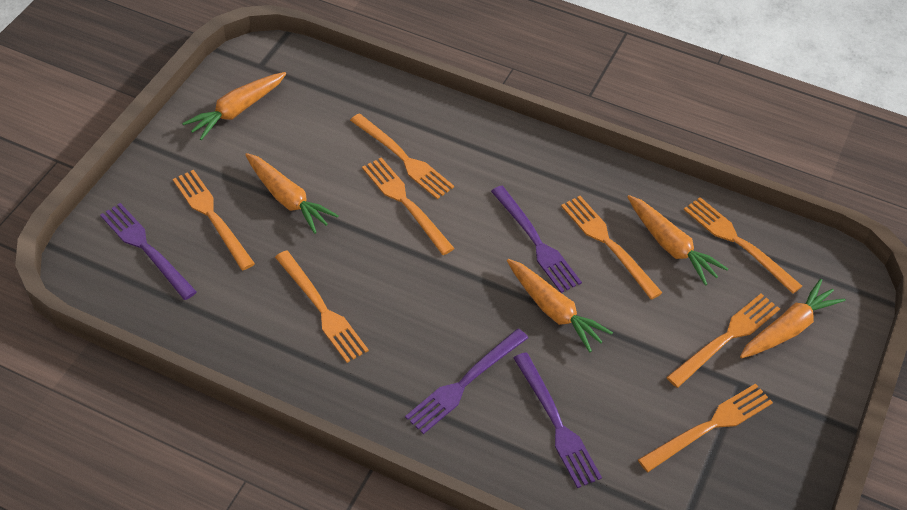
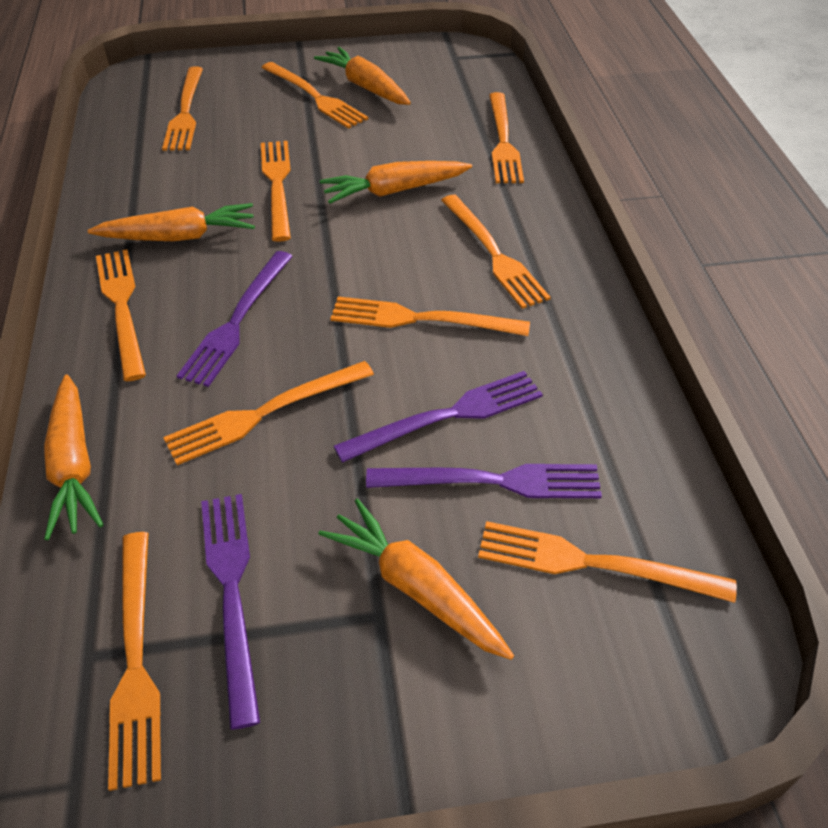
orange fork: 8 -> 10

